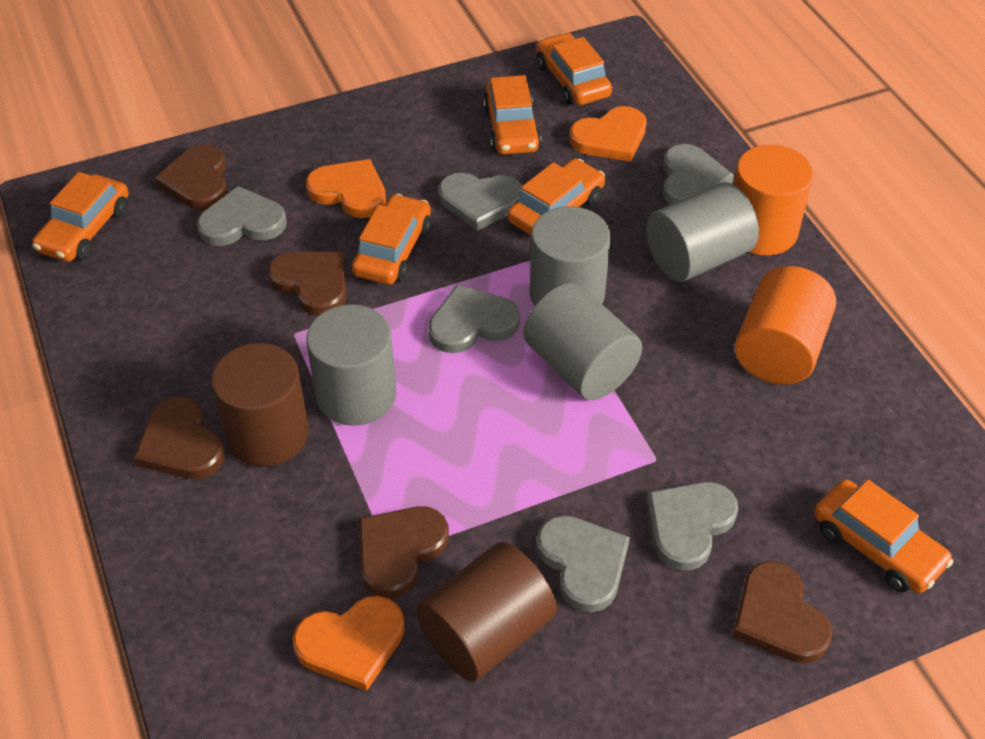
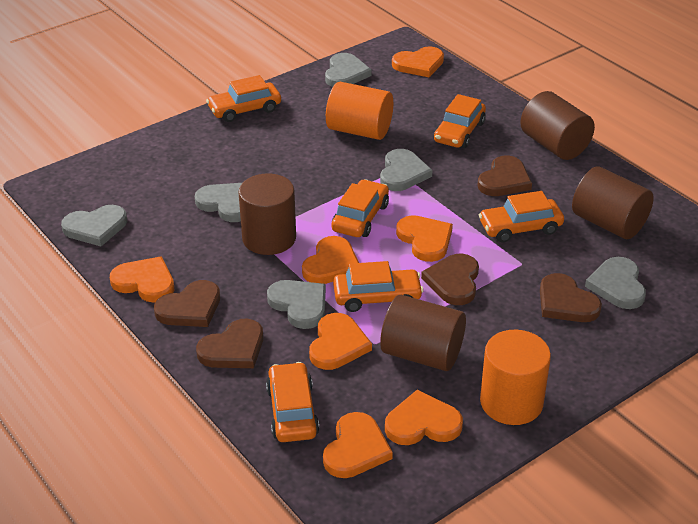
brown cylinder: 2 -> 4
grey cylinder: 4 -> 0
orange heart: 3 -> 7

